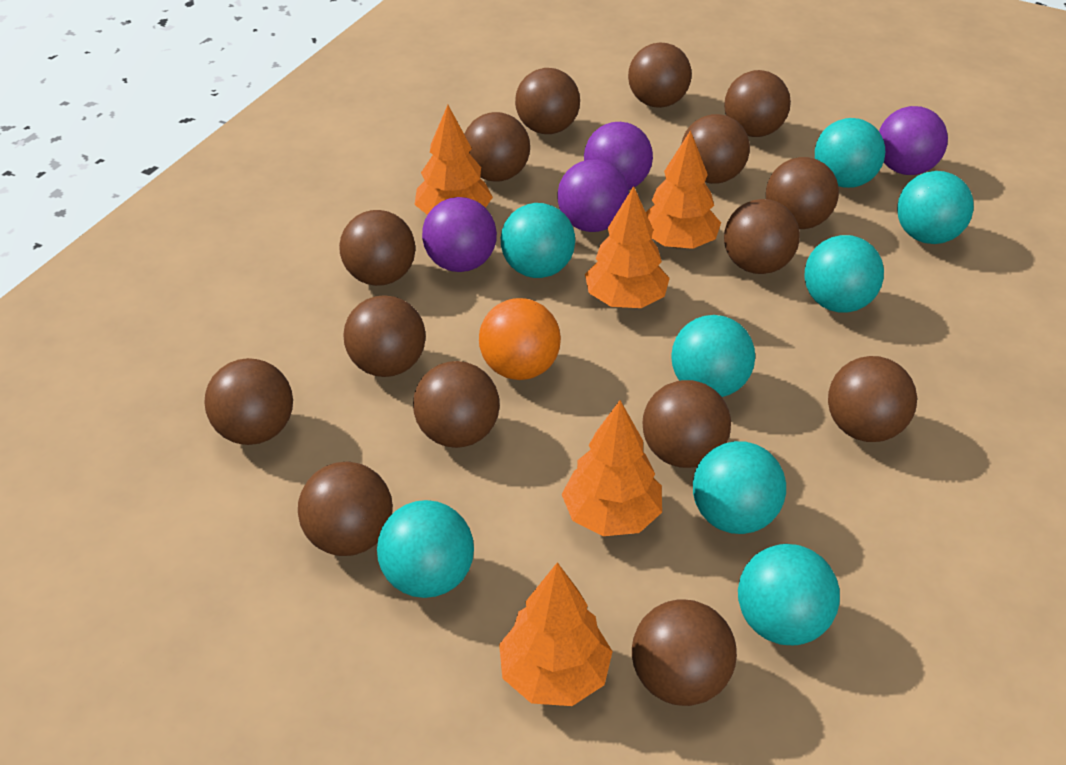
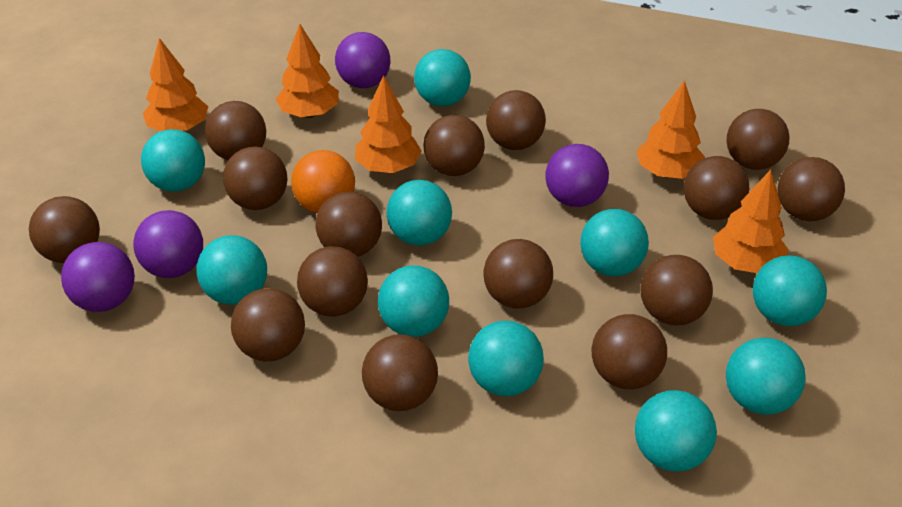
turquoise ball: 8 -> 10

